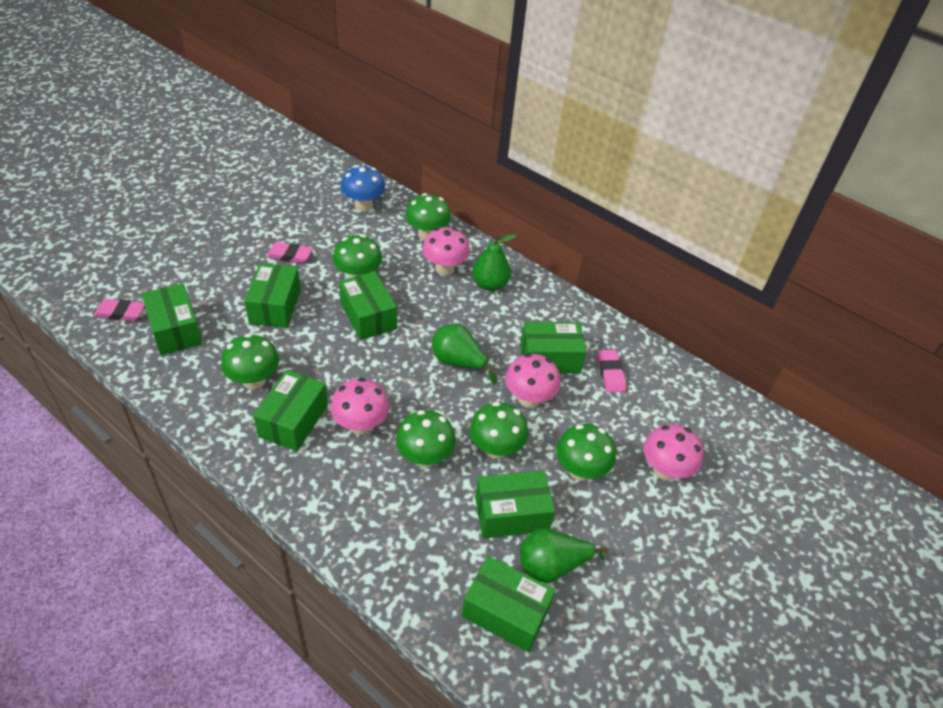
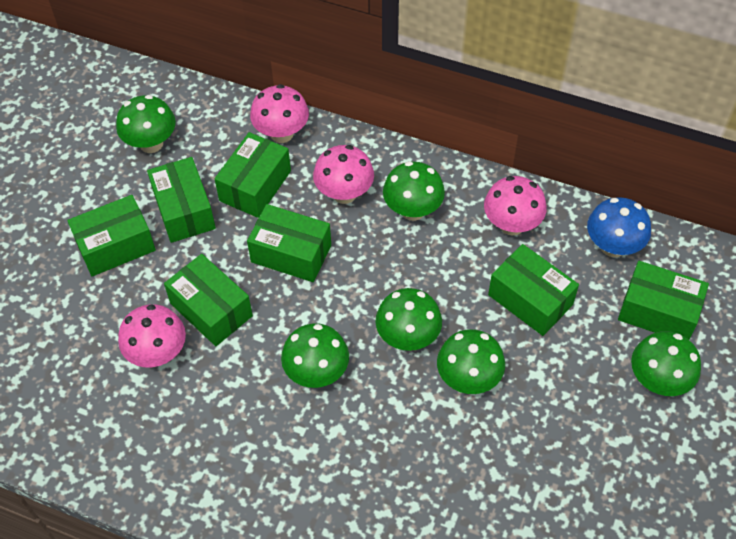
green pear: 3 -> 0
pink eraser: 3 -> 0

